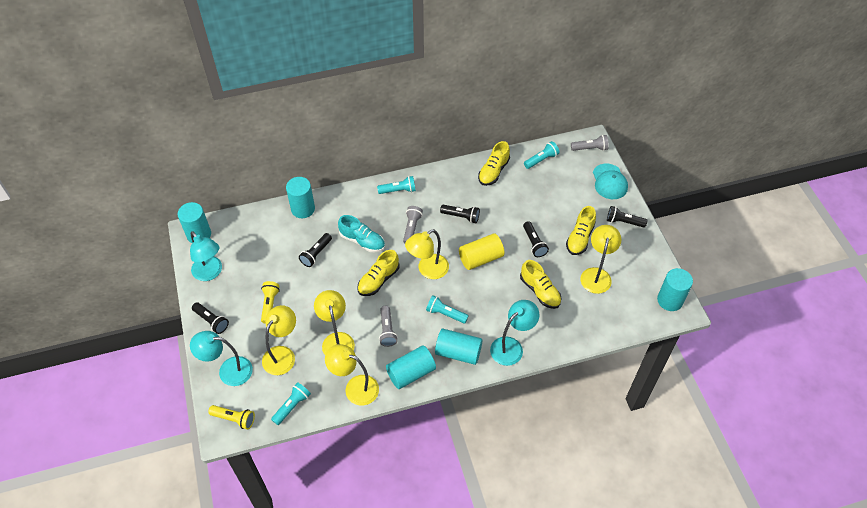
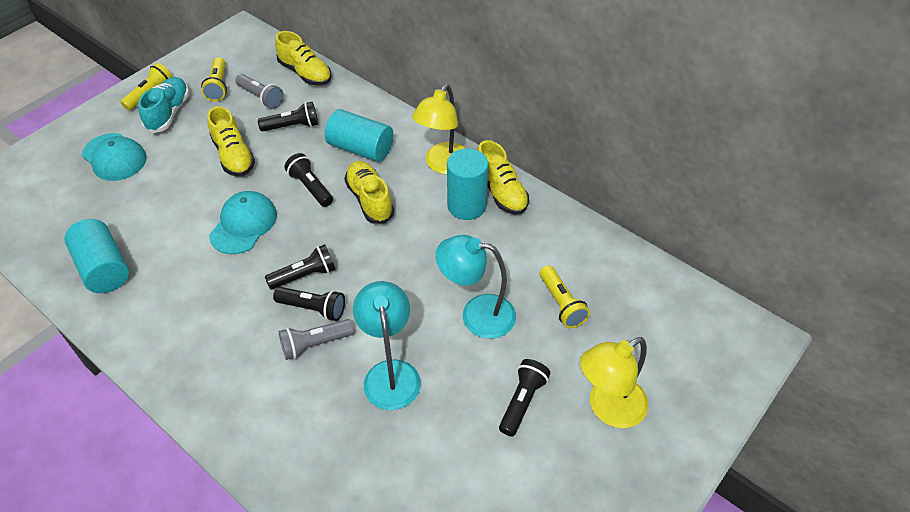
grey flashlight: 3 -> 2
turquoise cap: 1 -> 2
turquoise cylinder: 5 -> 3
turquoise flashlight: 4 -> 0
turquoise lamp: 3 -> 2
yellow cylinder: 1 -> 0
yellow flashlight: 2 -> 3
yellow lamp: 5 -> 2

